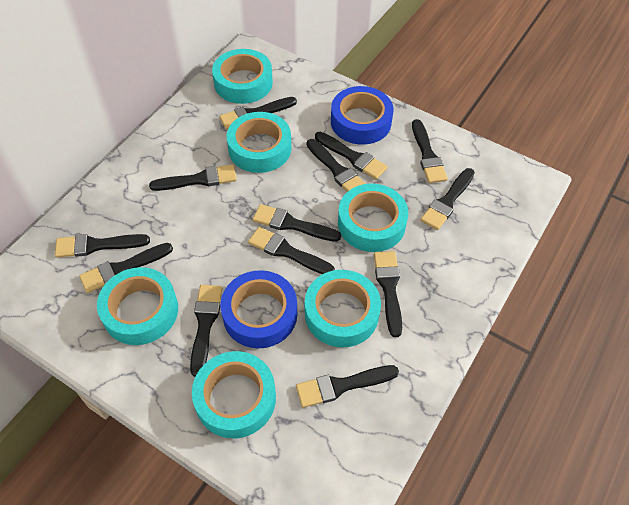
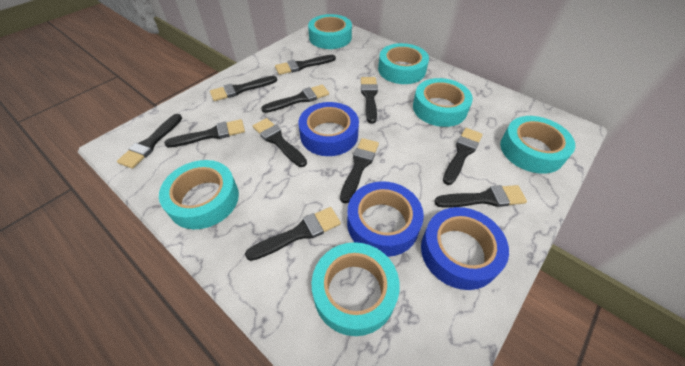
black brush: 13 -> 11
blue tape: 2 -> 3

